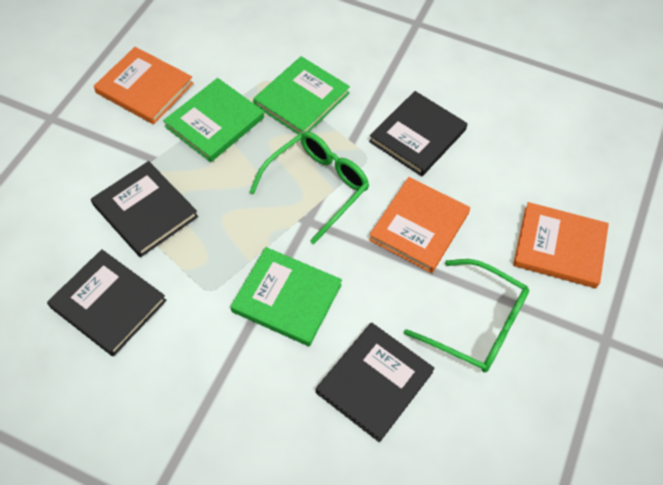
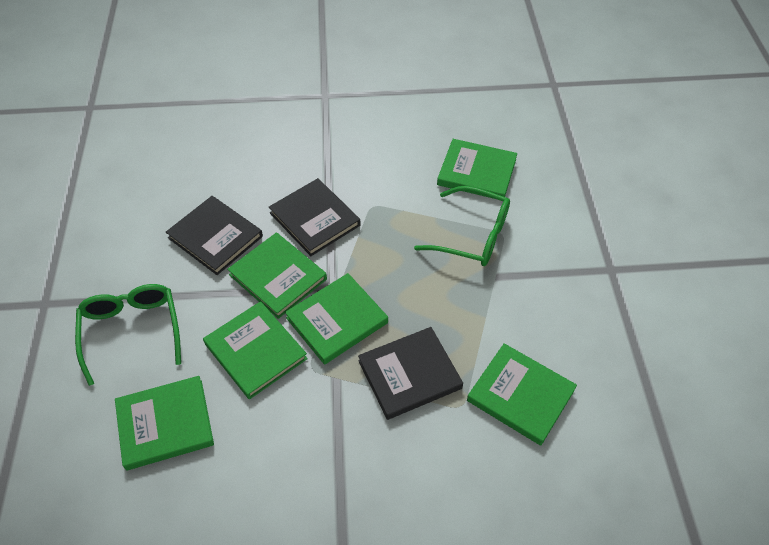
black book: 4 -> 3
green book: 3 -> 6
orange book: 3 -> 0

